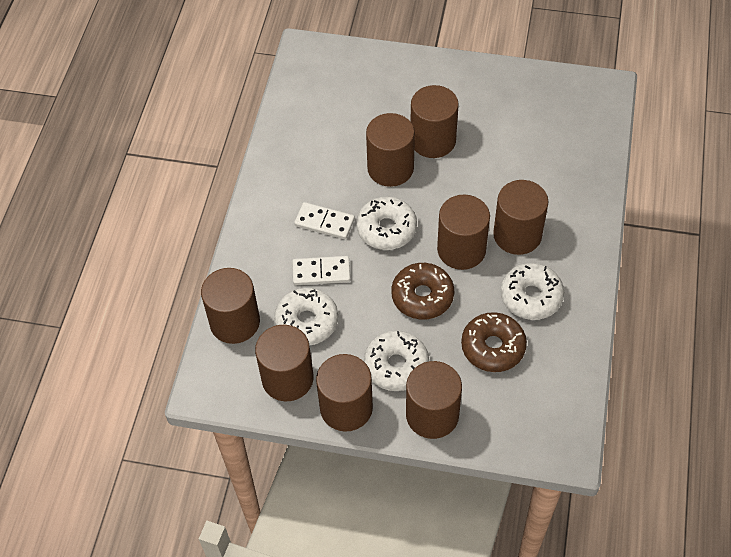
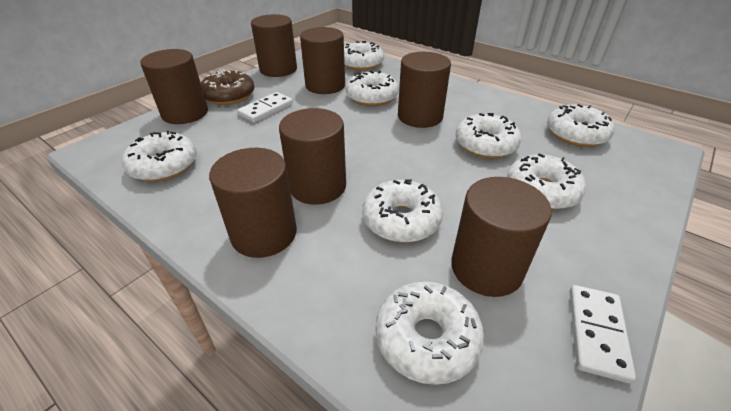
brown cylinder: 8 -> 7
brown donut: 2 -> 1
white donut: 4 -> 8

